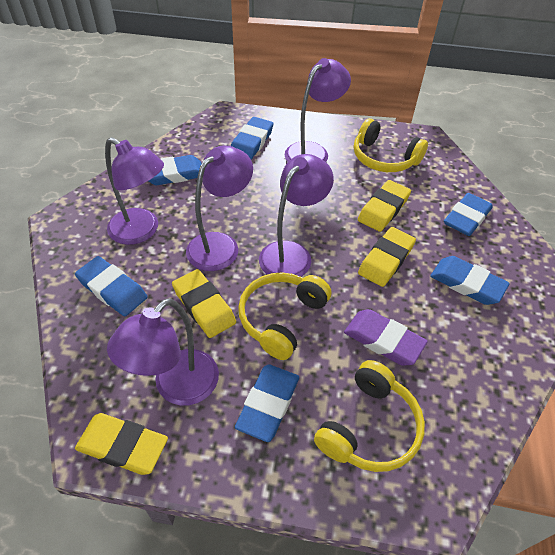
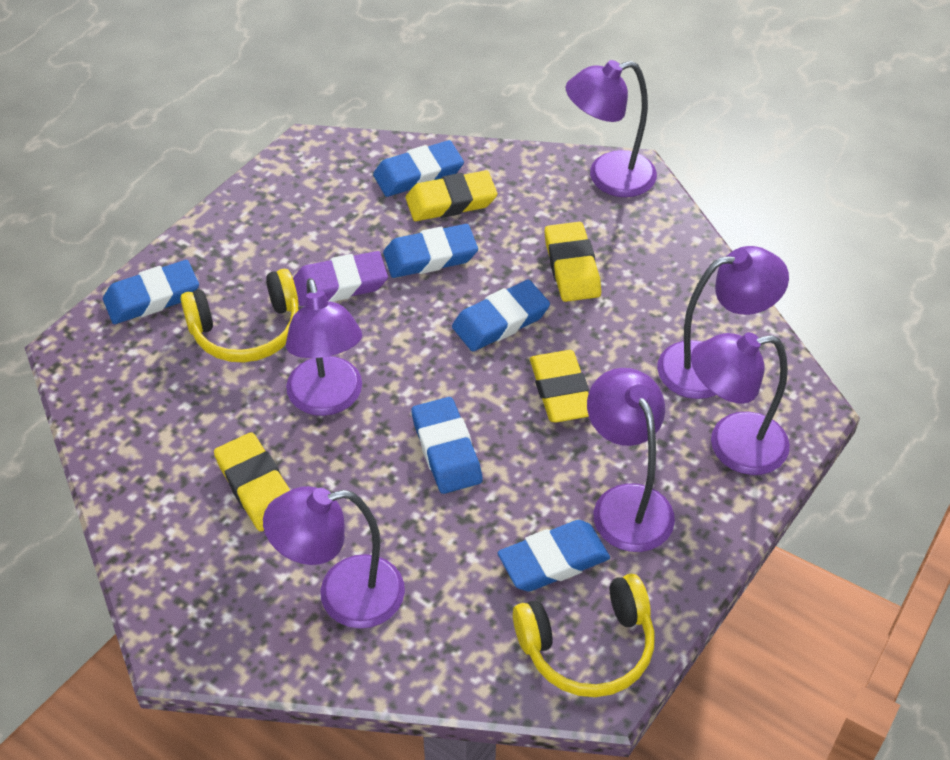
purple lamp: 5 -> 6
yellow headphones: 3 -> 2

